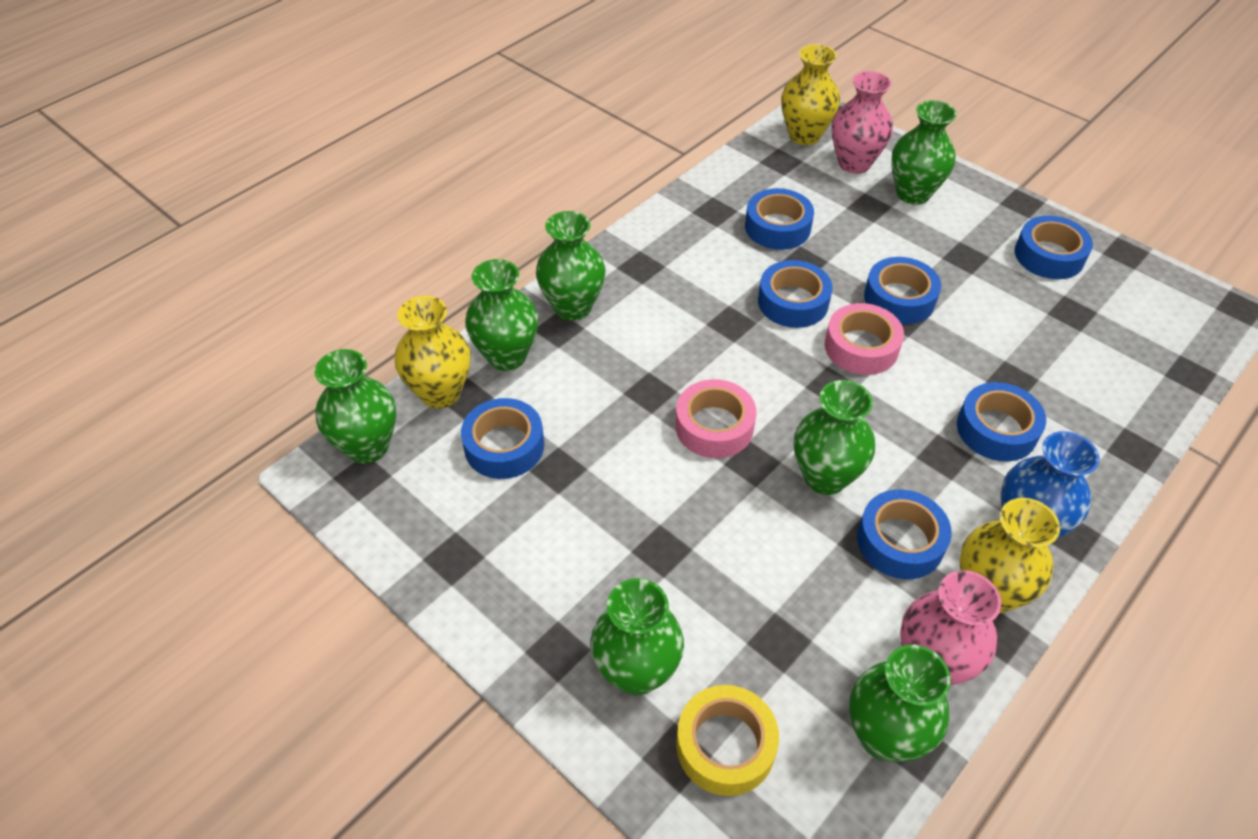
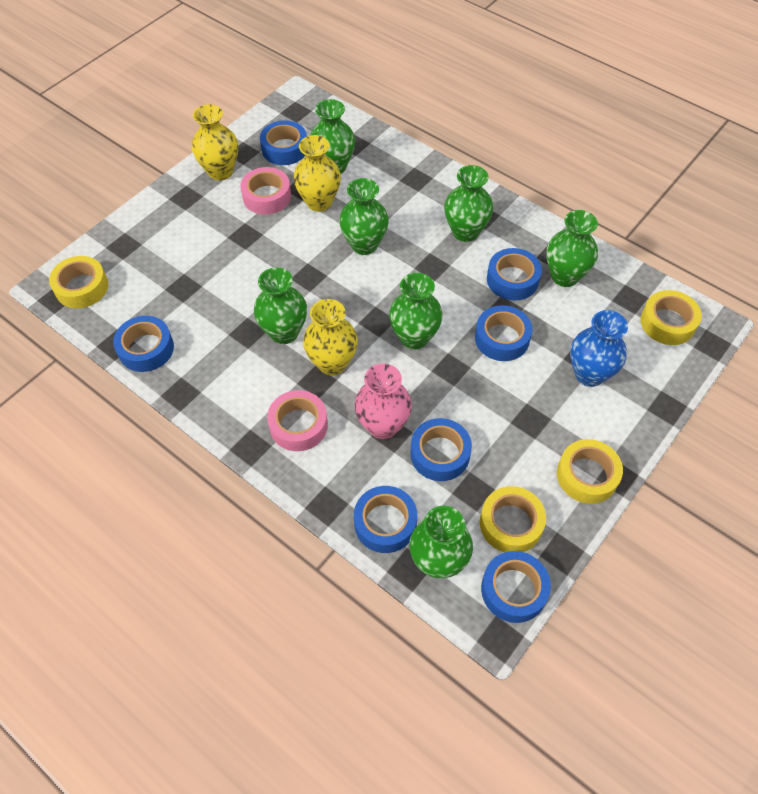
pink vase: 2 -> 1
yellow tape: 1 -> 4

